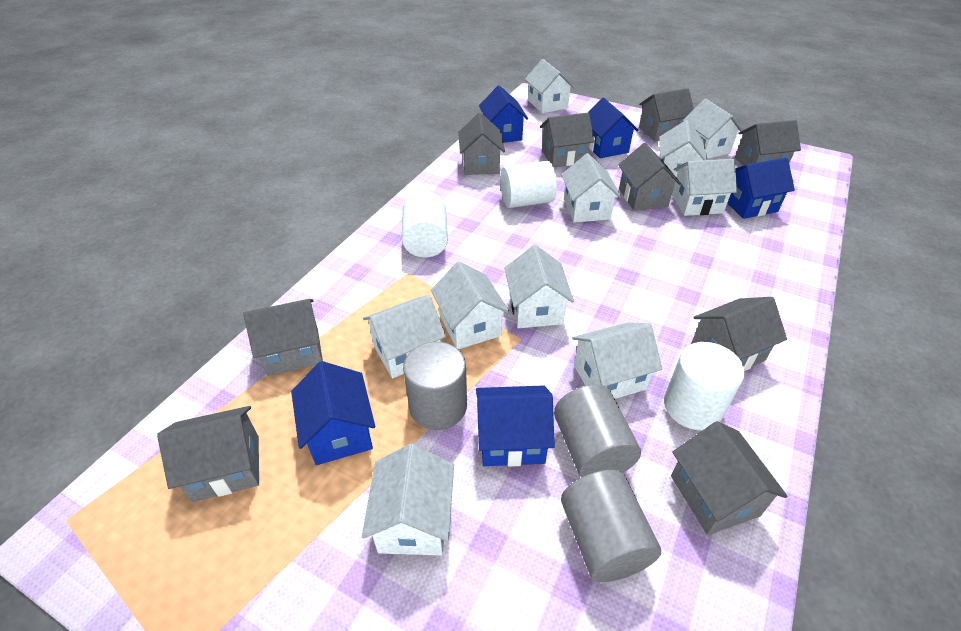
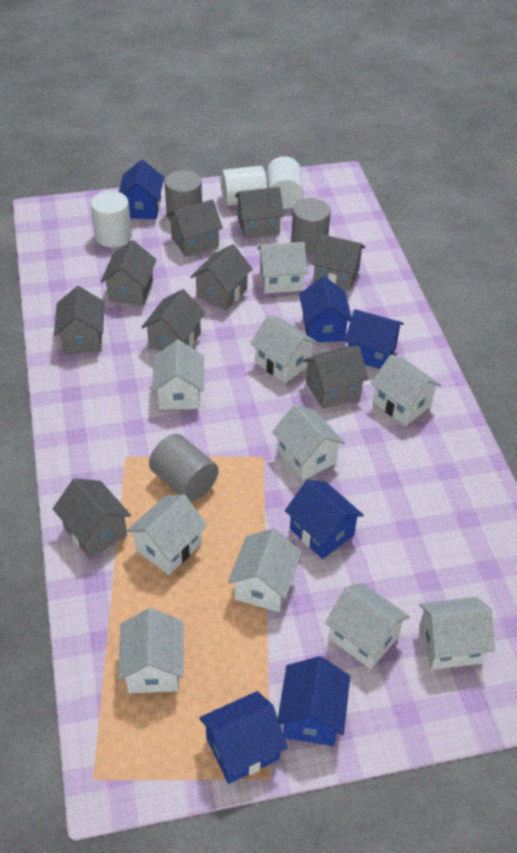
blue house: 5 -> 6

